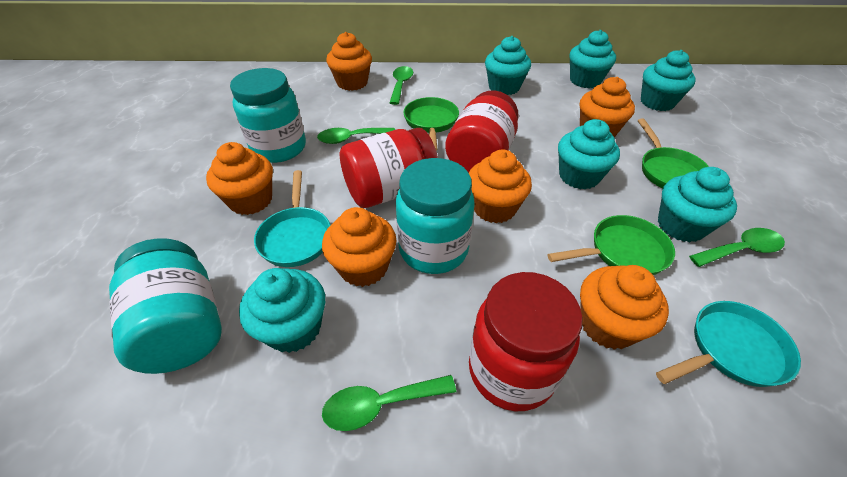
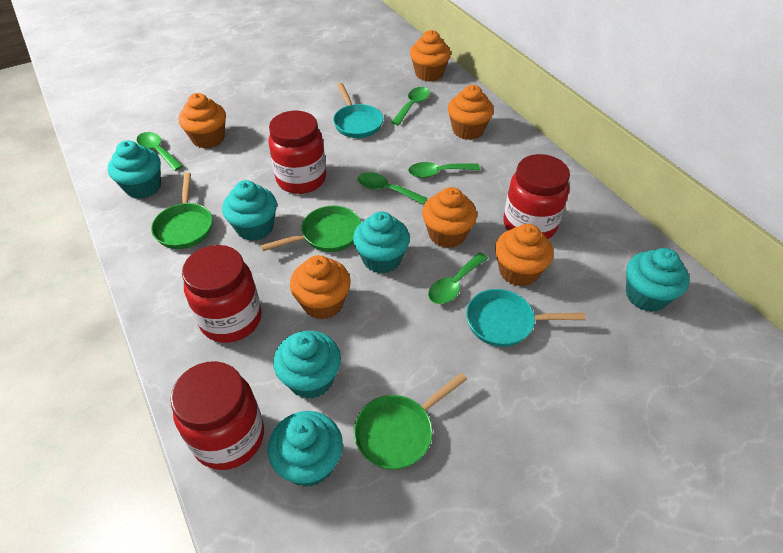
green spoon: 4 -> 5
red jar: 3 -> 4
turquoise jar: 3 -> 0

